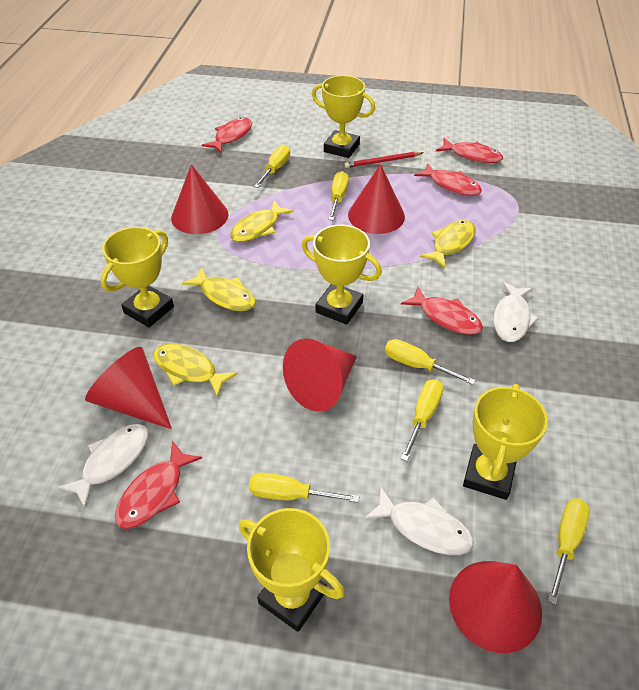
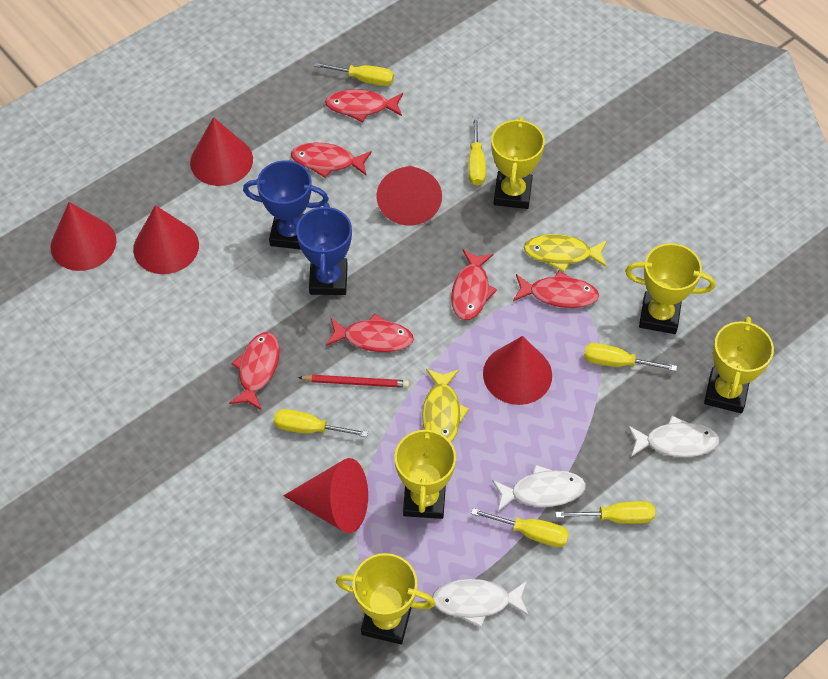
blue trophy: 0 -> 2
red cone: 5 -> 6
red fish: 5 -> 6
yellow fish: 4 -> 2

